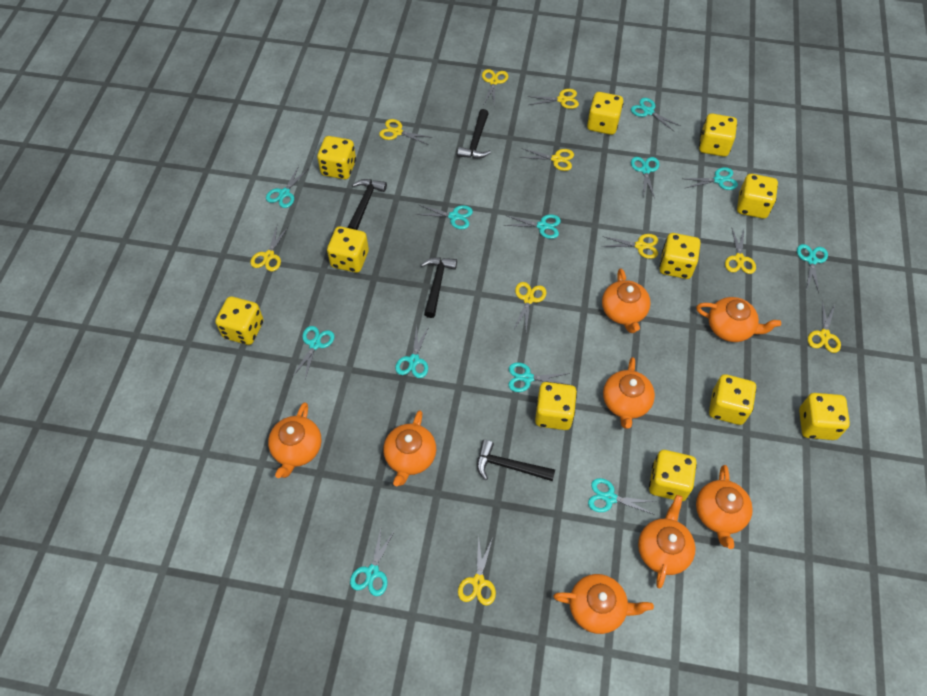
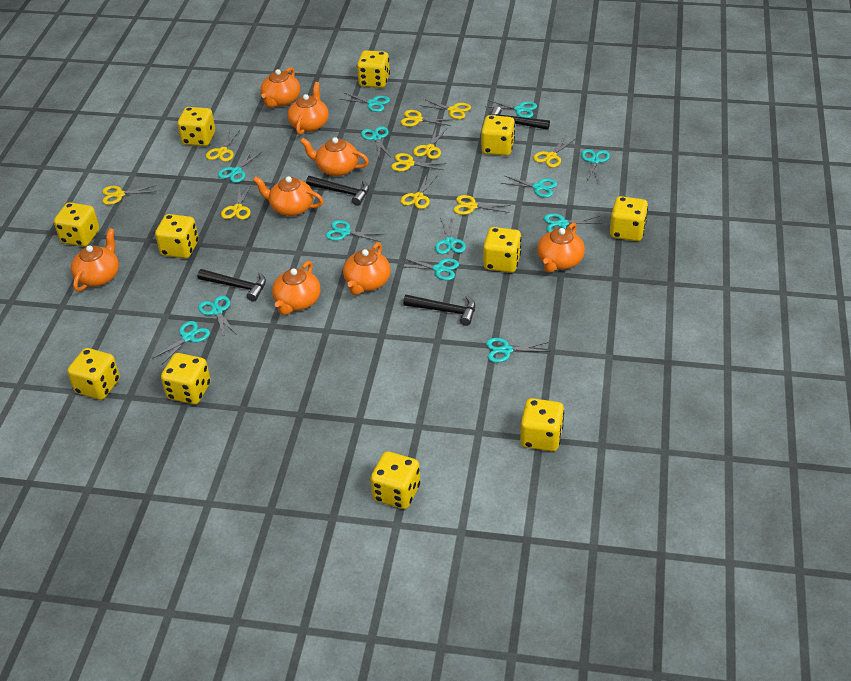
turquoise scissors: 12 -> 13

